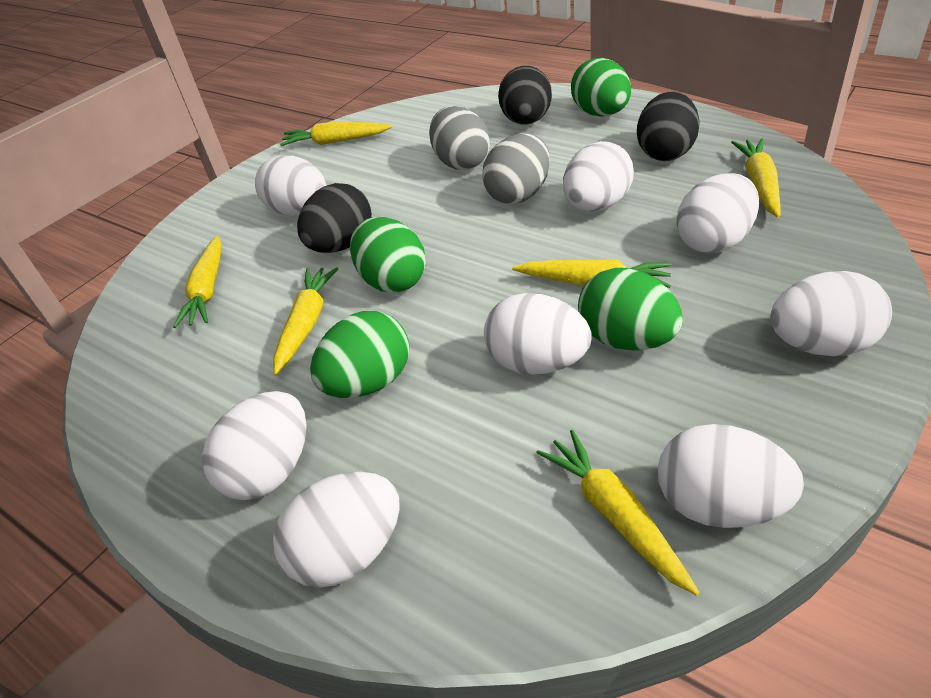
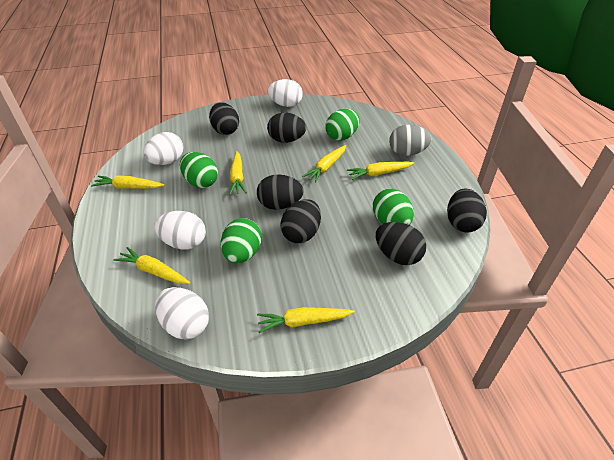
black egg: 3 -> 6
grey egg: 2 -> 1
white egg: 8 -> 4

